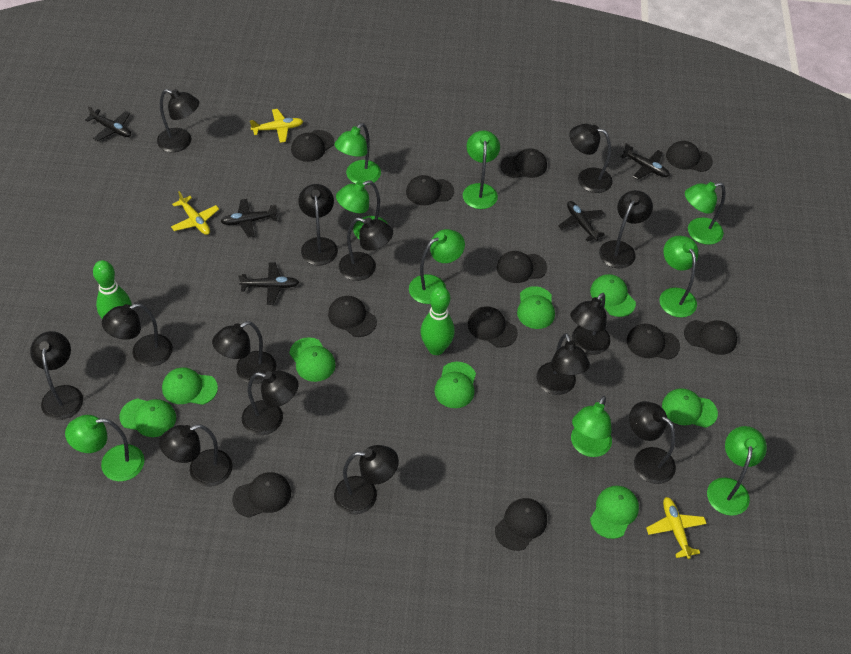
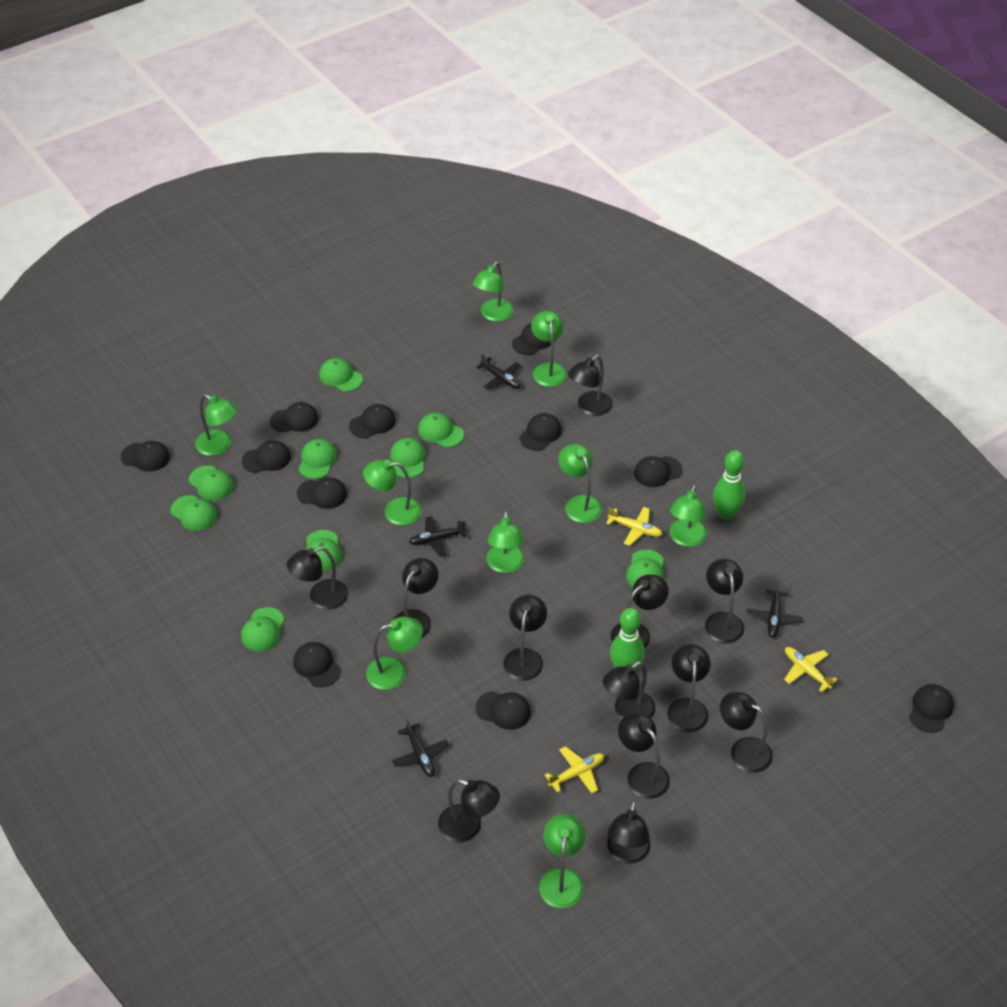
black lamp: 14 -> 12
black plane: 5 -> 4
green cap: 8 -> 9

